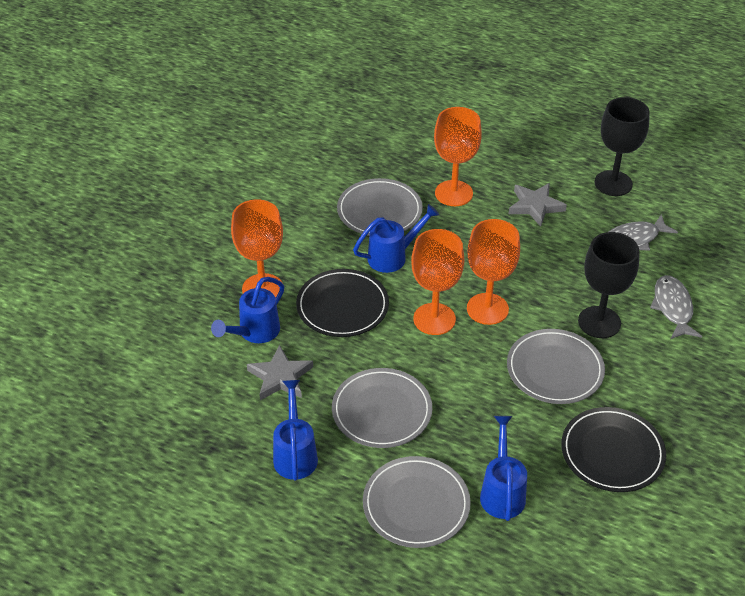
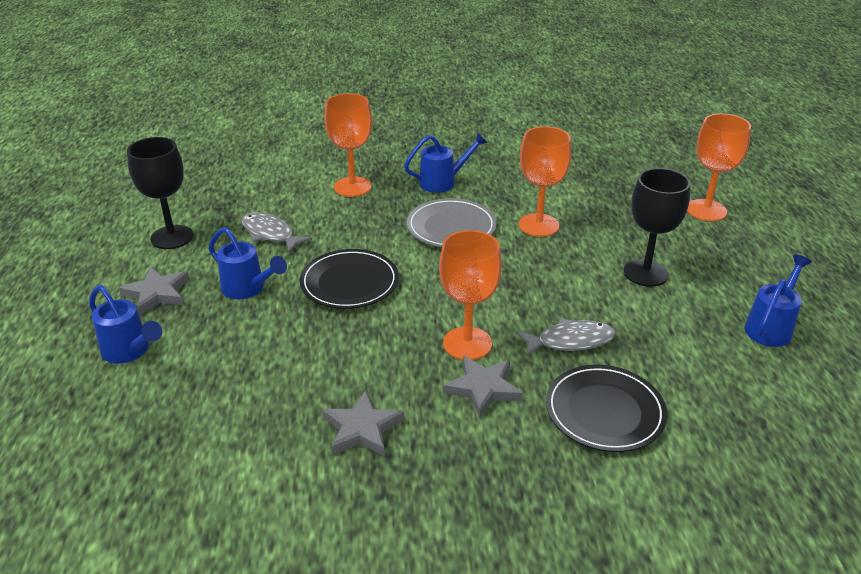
grey plate: 4 -> 1
grey star: 2 -> 3

